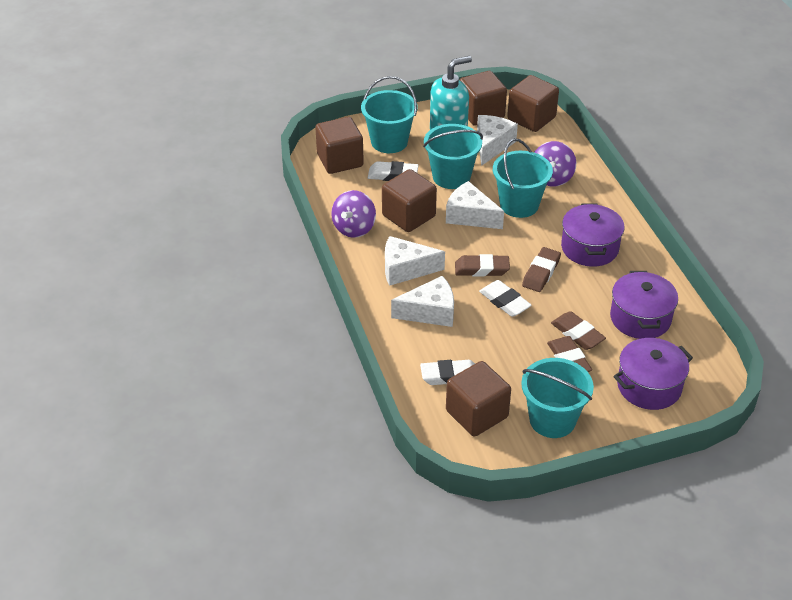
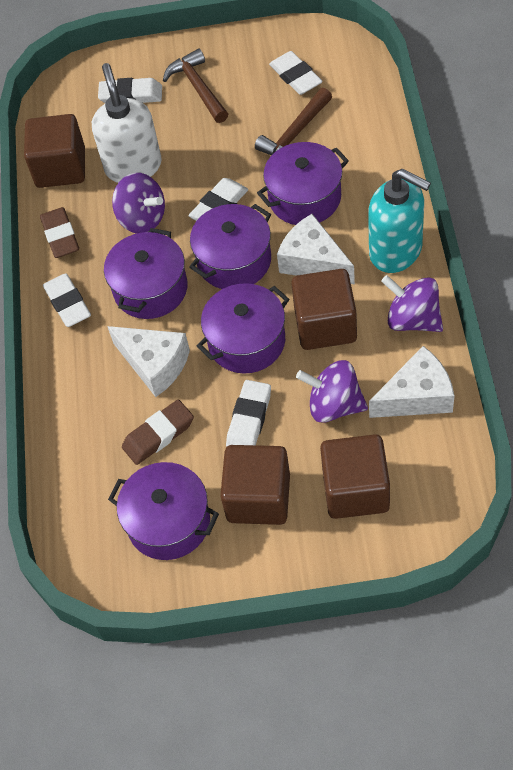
brown cube: 5 -> 4
brown eraser: 4 -> 2
brown hammer: 0 -> 2
purple pot: 3 -> 5
purple spinning top: 2 -> 3
turquoise bucket: 4 -> 0
white cheese: 4 -> 3
white eraser: 3 -> 5
white soap dispenser: 0 -> 1

